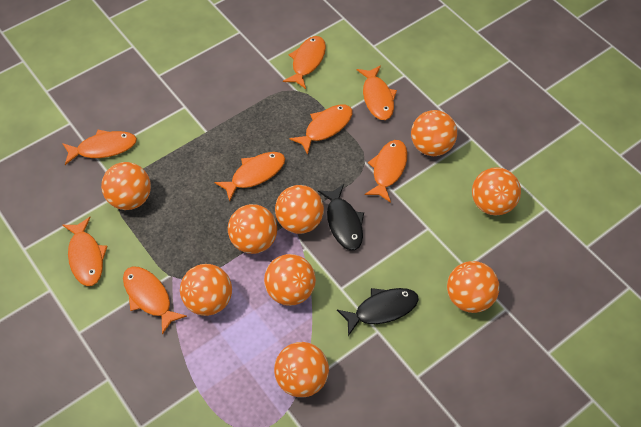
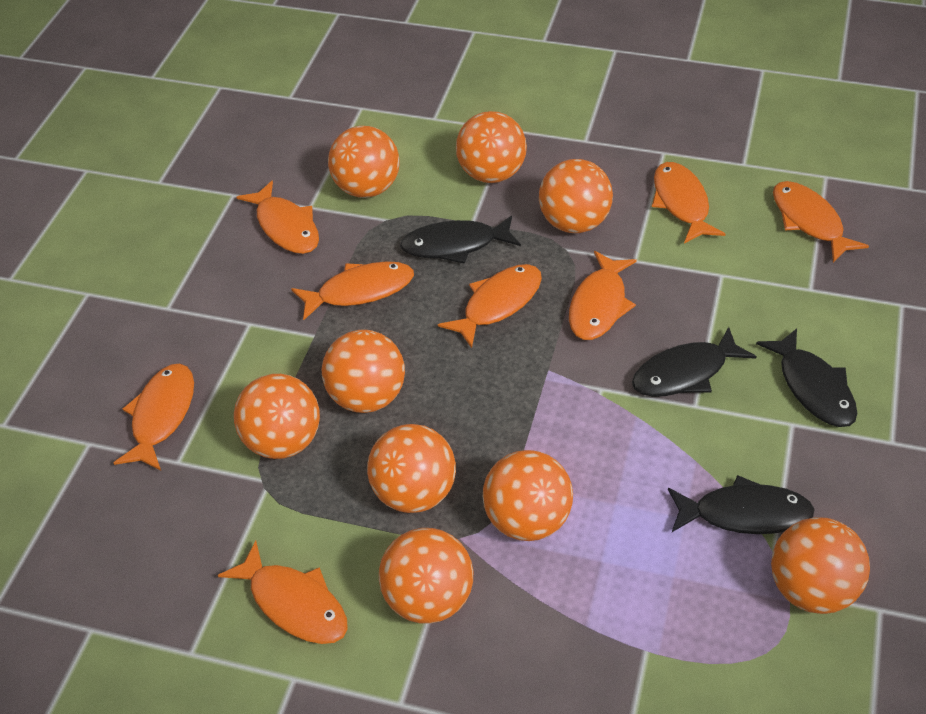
black fish: 2 -> 4

